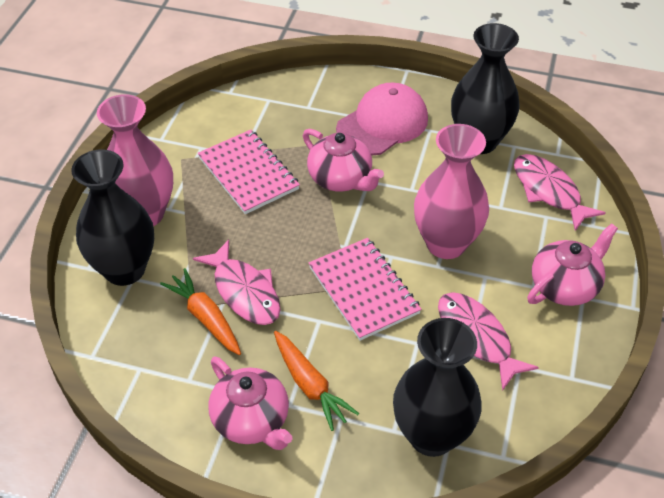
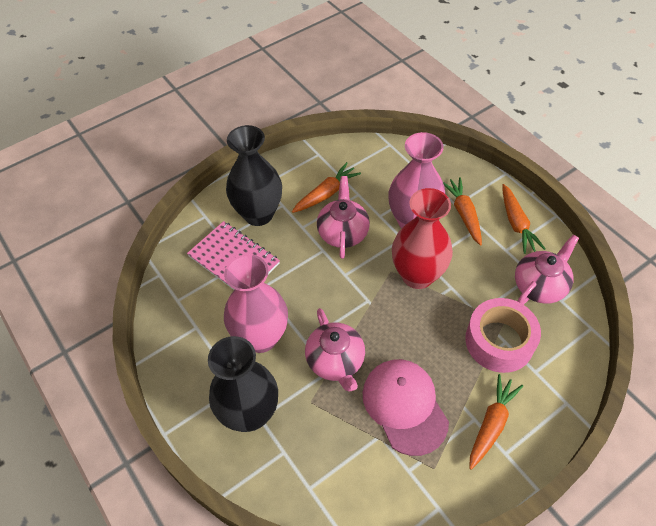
black vase: 3 -> 2
orange carrot: 2 -> 4
pink fish: 3 -> 0
pink notebook: 2 -> 1
pink tape: 0 -> 1
red vase: 0 -> 1

